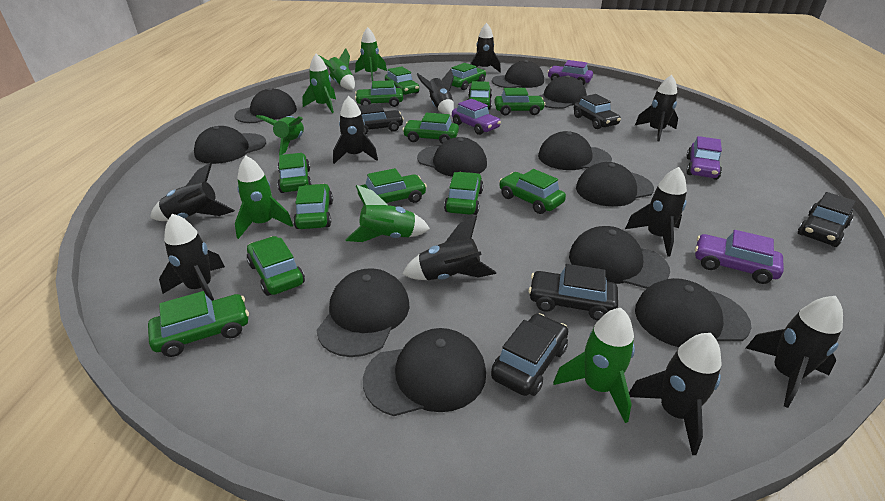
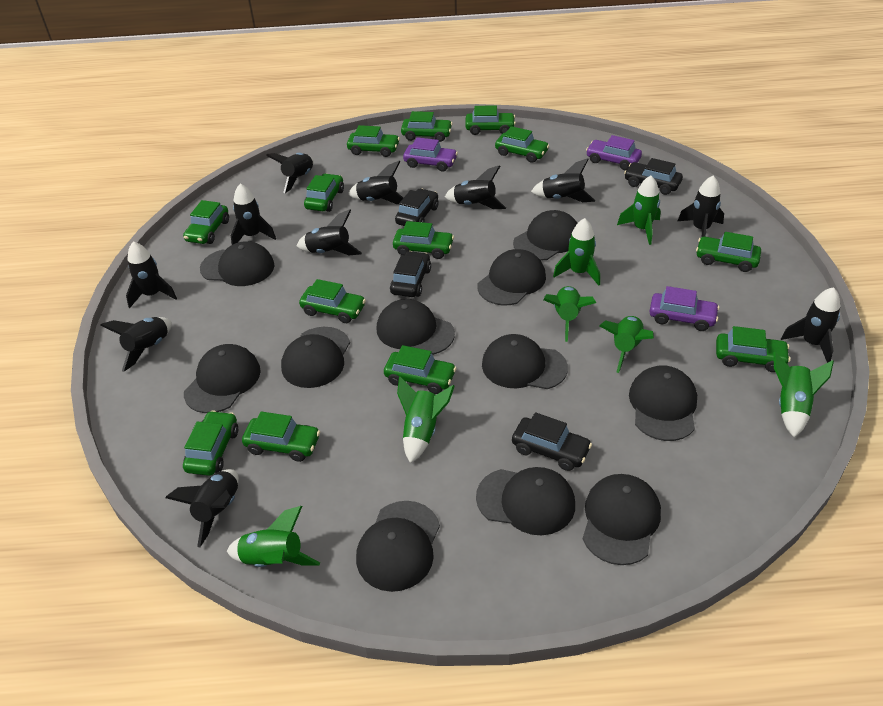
black car: 5 -> 4
black rocket: 10 -> 11
purple car: 4 -> 3

